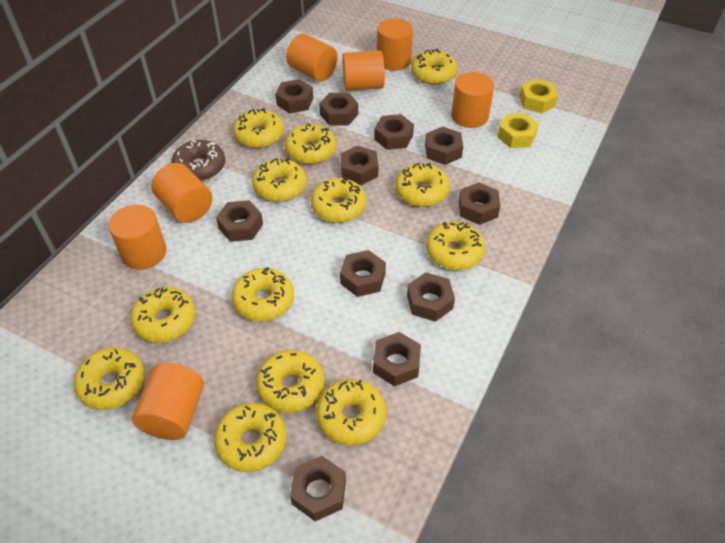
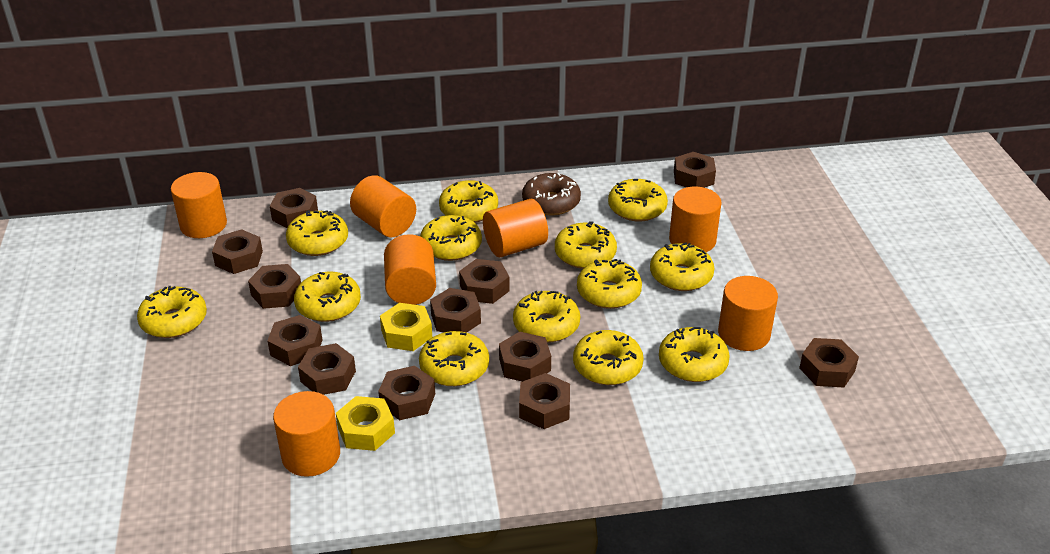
brown nut: 11 -> 12

